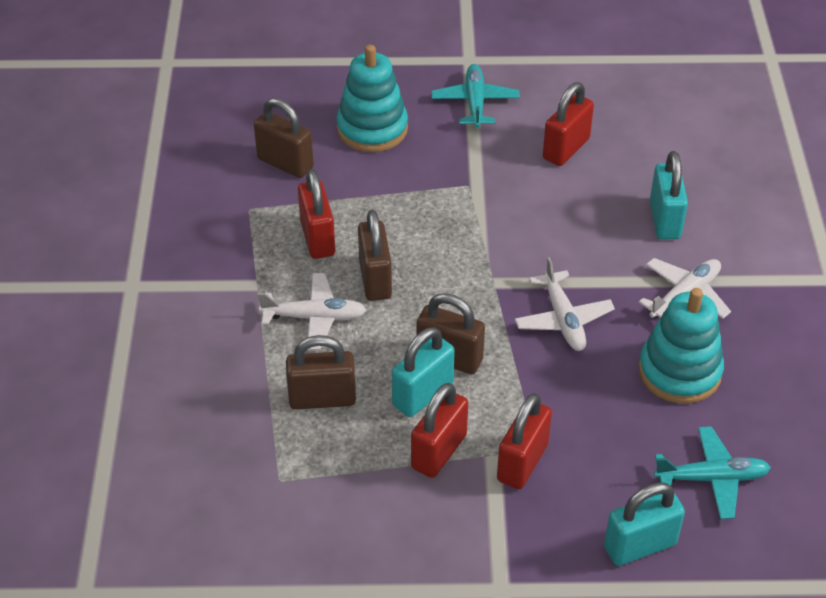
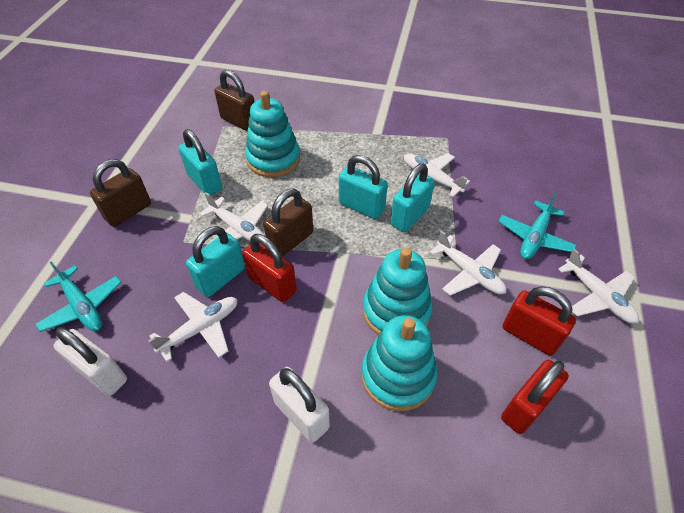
brown padlock: 4 -> 3
red padlock: 4 -> 3
turquoise padlock: 3 -> 4
turquoise stacking toy: 2 -> 3
white padlock: 0 -> 2
white plane: 3 -> 5

